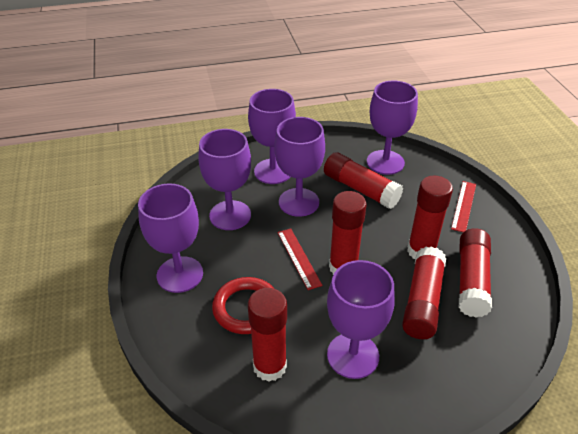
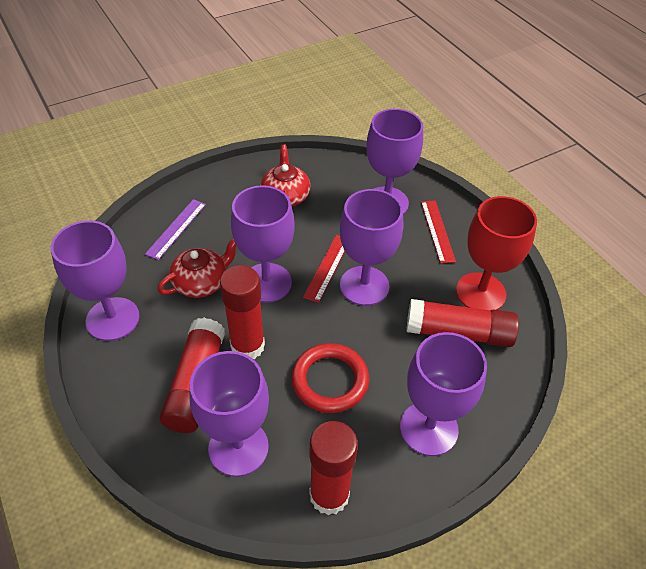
purple ruler: 0 -> 1
red glue stick: 6 -> 4
red goblet: 0 -> 1
red teapot: 0 -> 2

